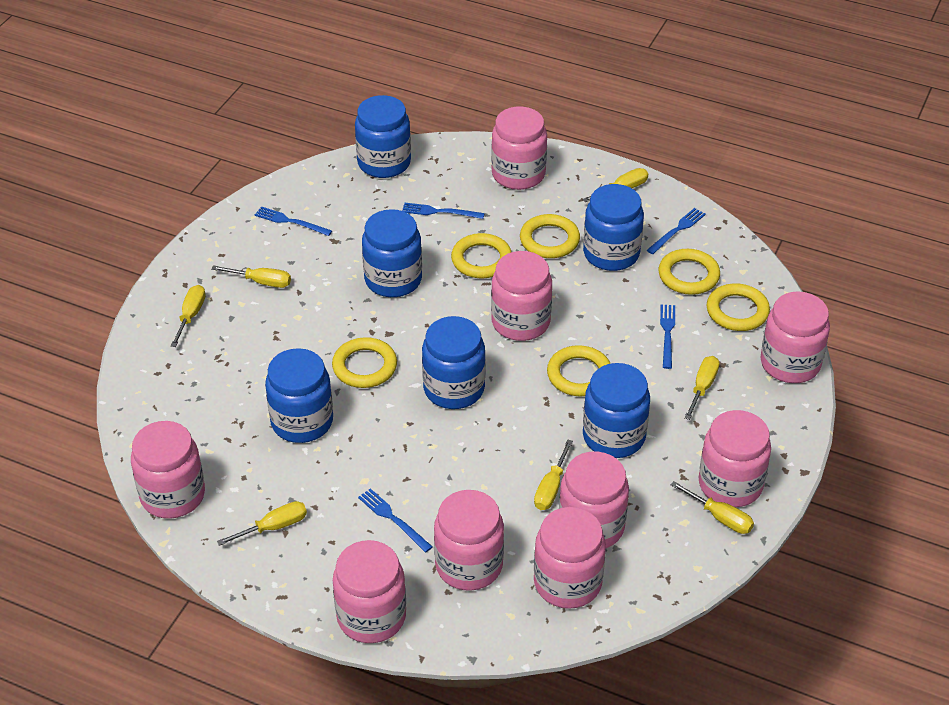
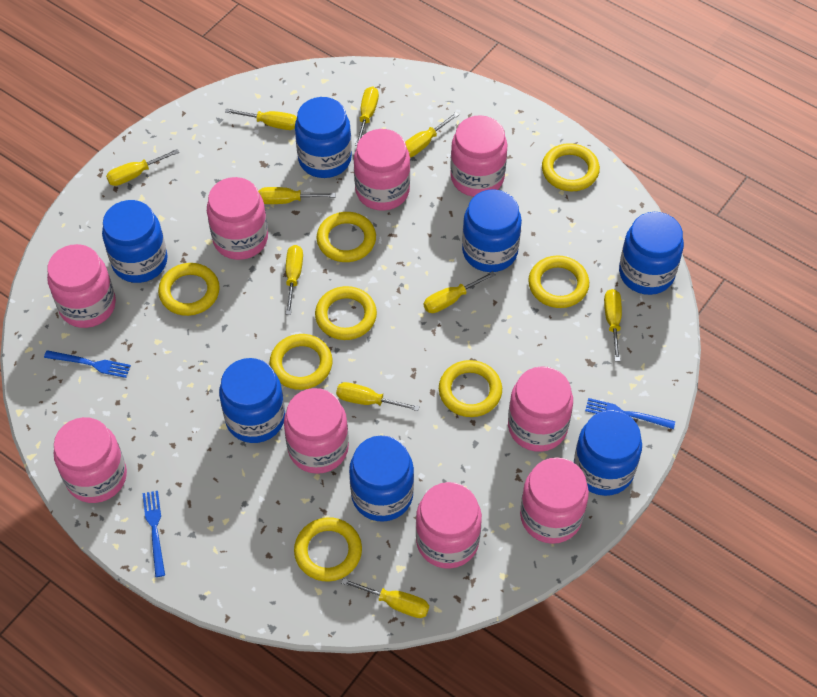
blue fork: 5 -> 3
blue jar: 6 -> 7
yellow ring: 6 -> 8
yellow screwdriver: 7 -> 10

